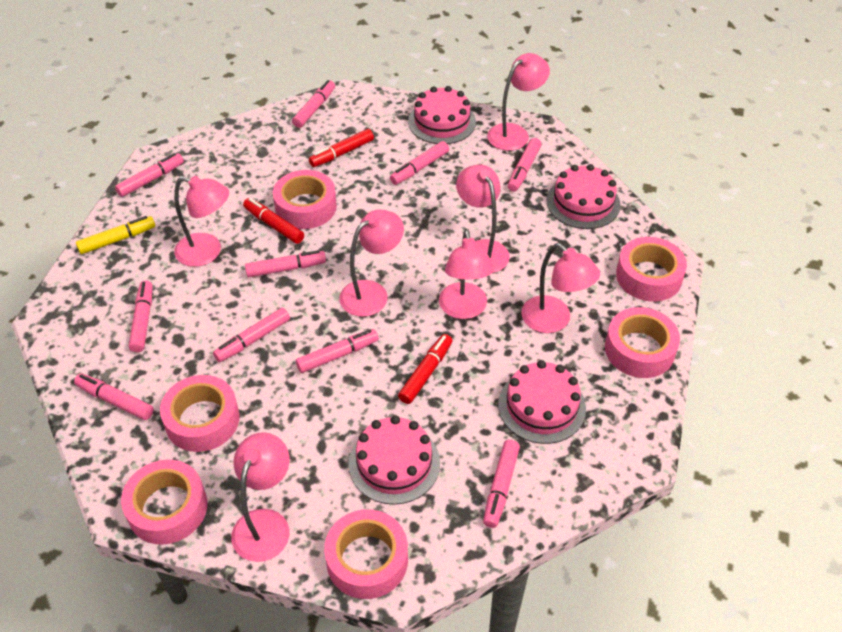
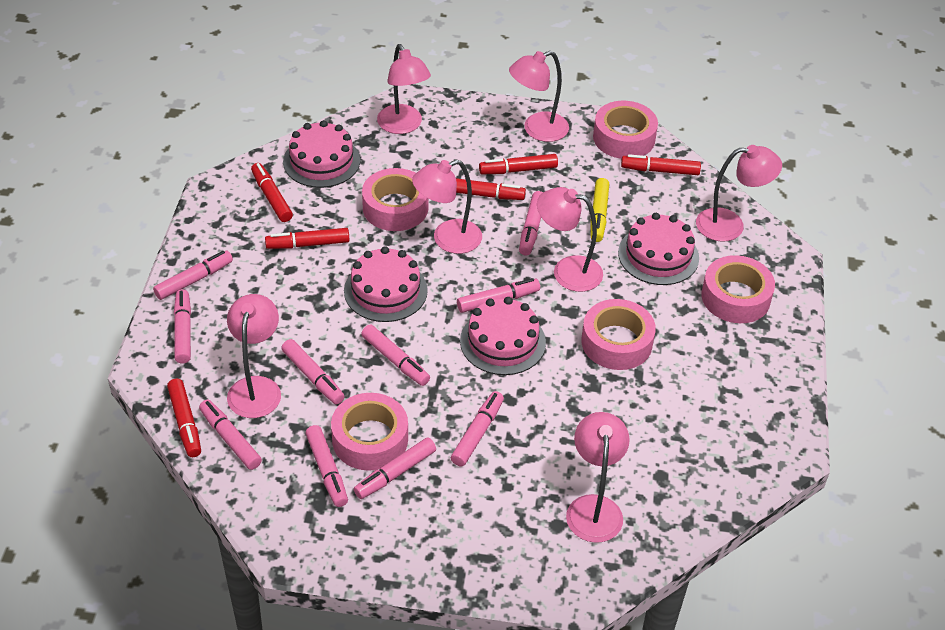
pink tape: 6 -> 5
red marker: 3 -> 6

